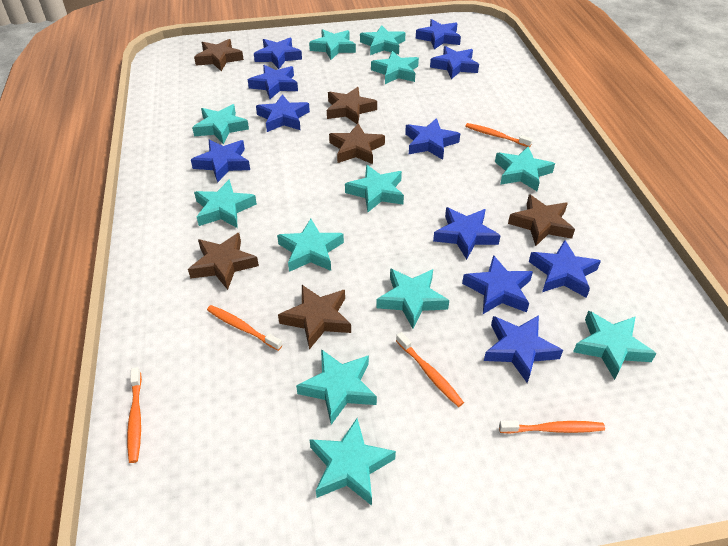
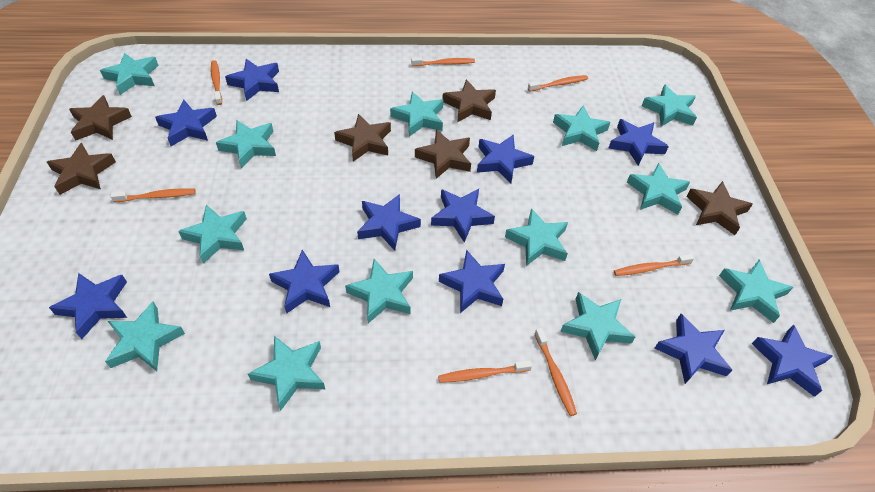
orange toothbrush: 5 -> 7
turquoise star: 12 -> 13

